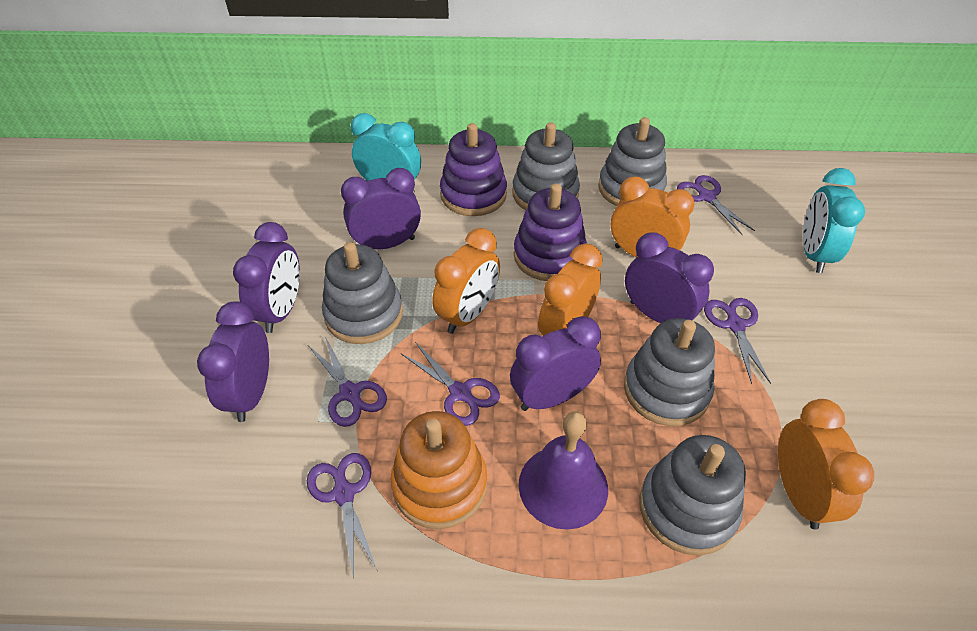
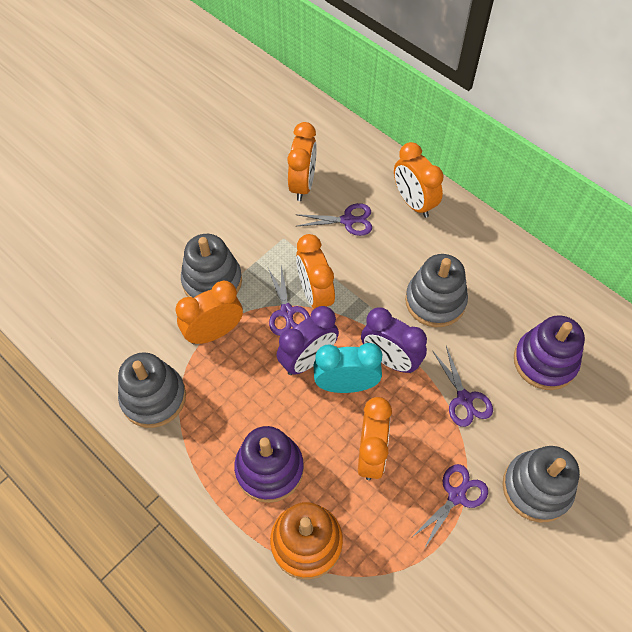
grey stacking toy: 5 -> 4
orange clock: 4 -> 5
purple bell: 1 -> 0
purple clock: 5 -> 2
purple scissors: 5 -> 4
turquoise clock: 2 -> 1

